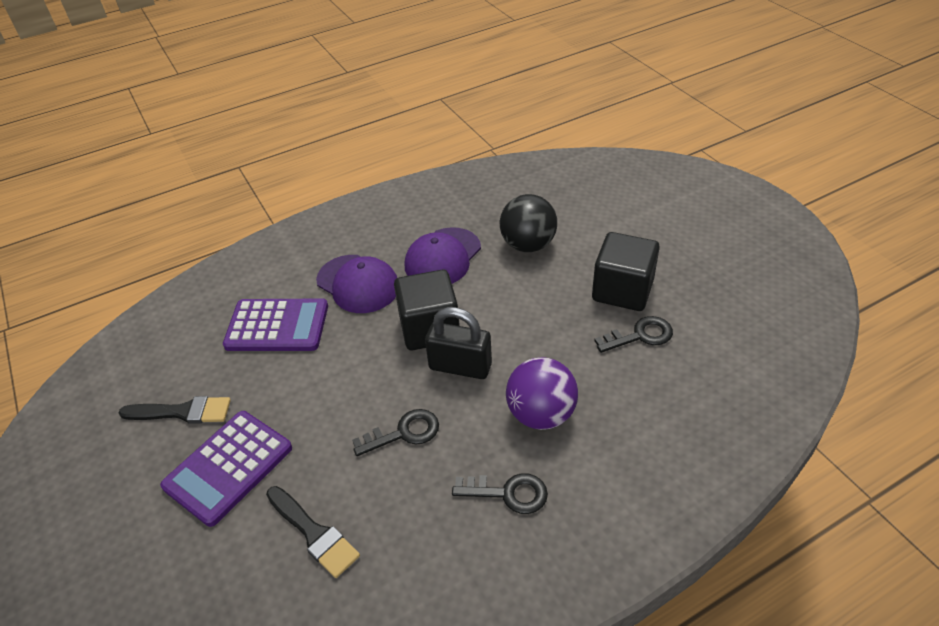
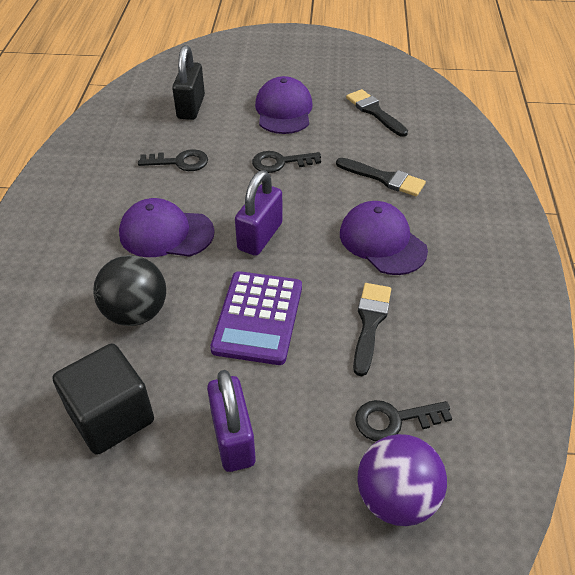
black brush: 2 -> 3
black cube: 2 -> 1
purple calculator: 2 -> 1
purple cap: 2 -> 3
purple padlock: 0 -> 2

